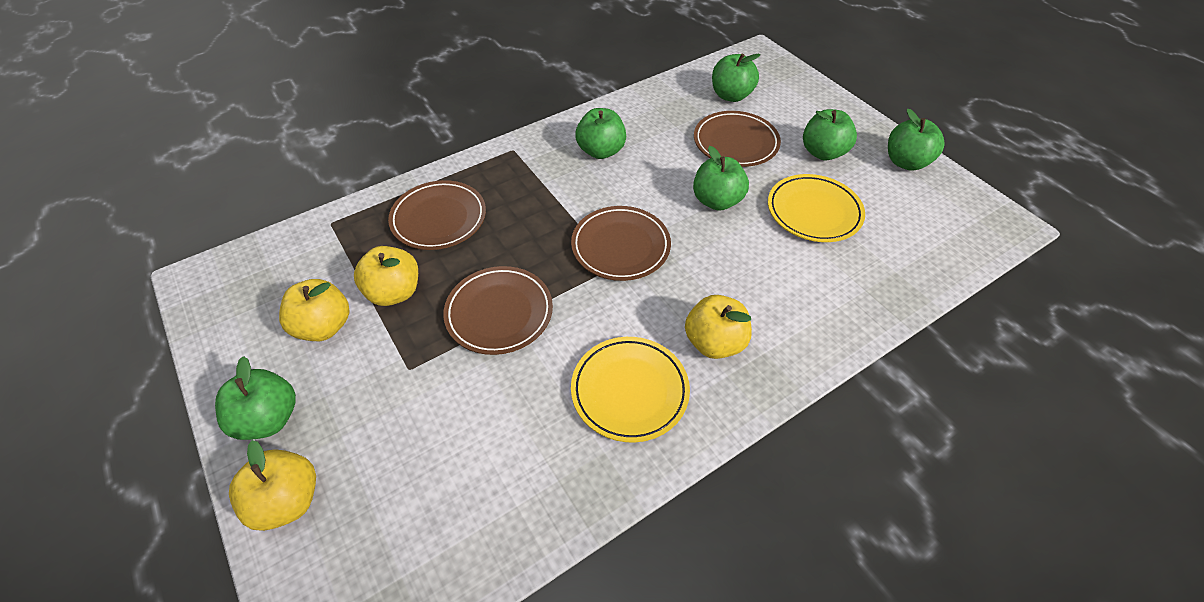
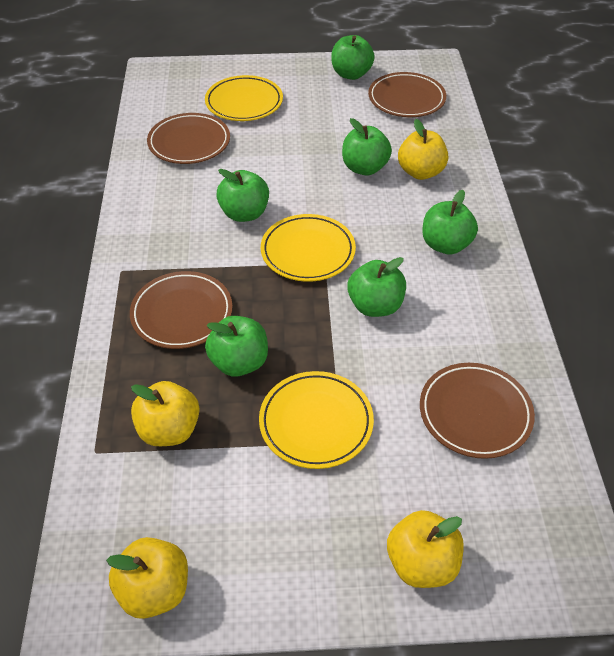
yellow plate: 2 -> 3

